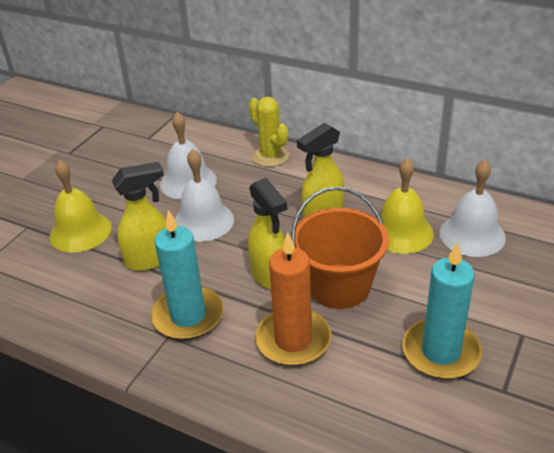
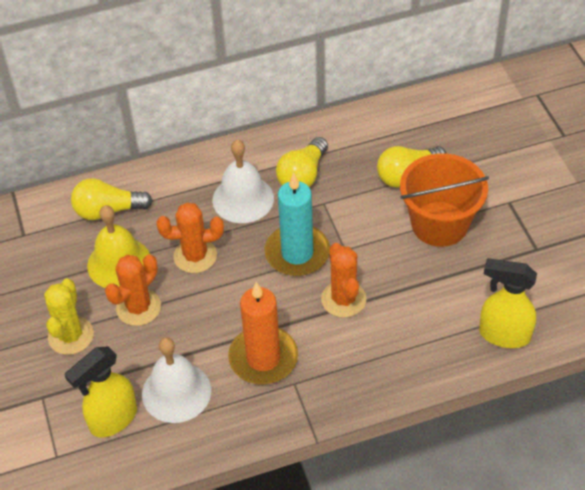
orange cactus: 0 -> 3
turquoise candle: 2 -> 1
white bell: 3 -> 2
yellow bell: 2 -> 1
yellow light bulb: 0 -> 3
yellow spray bottle: 3 -> 2

